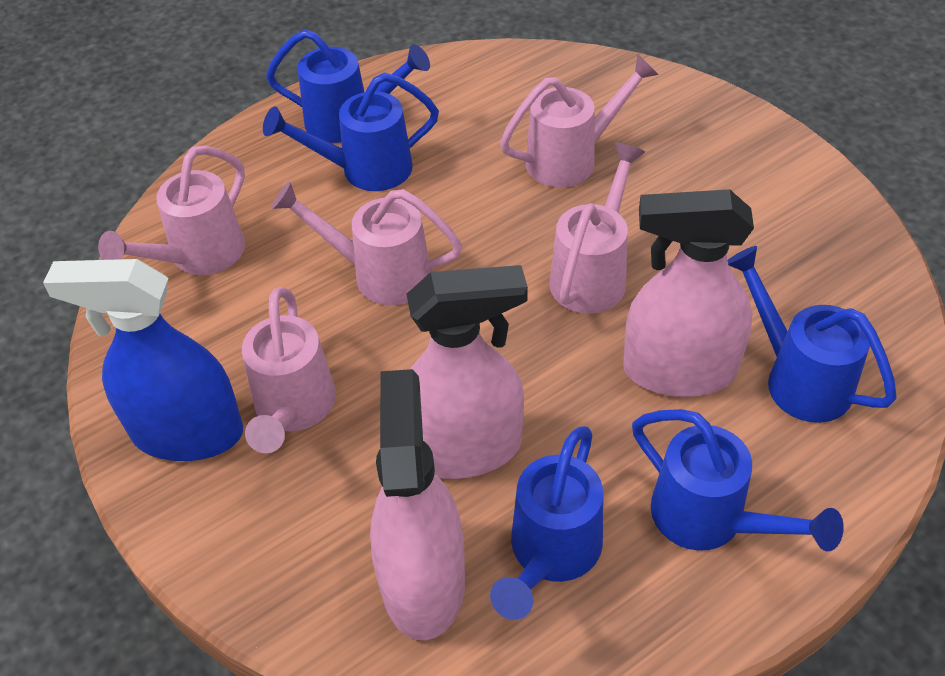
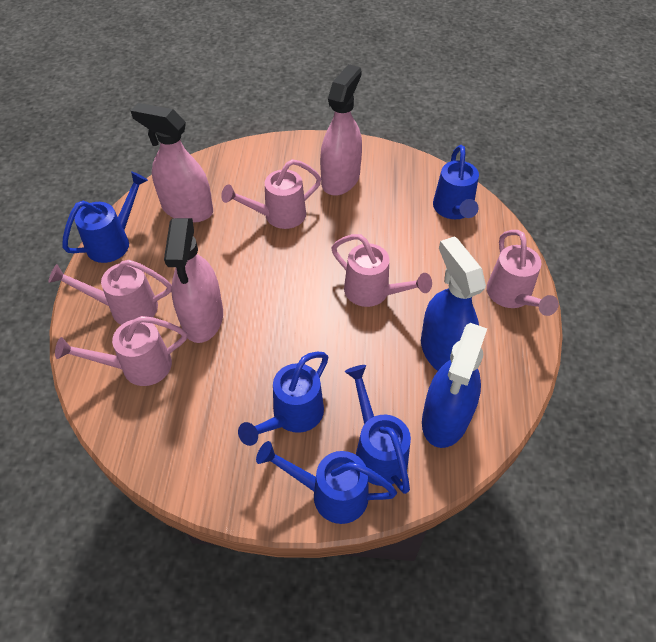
blue spray bottle: 1 -> 2

